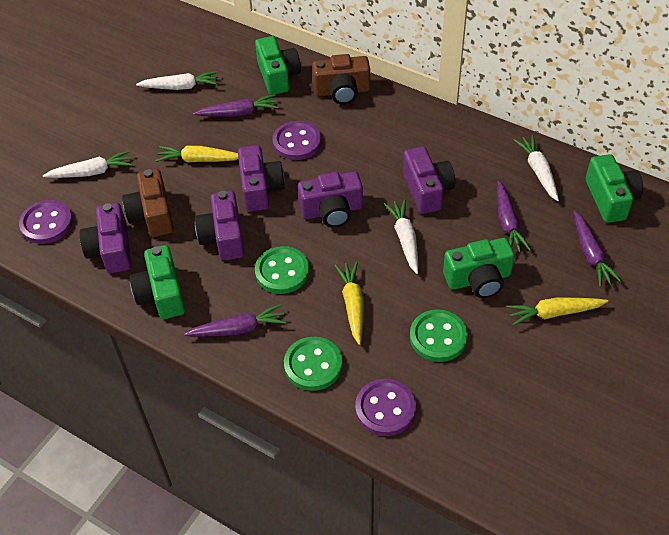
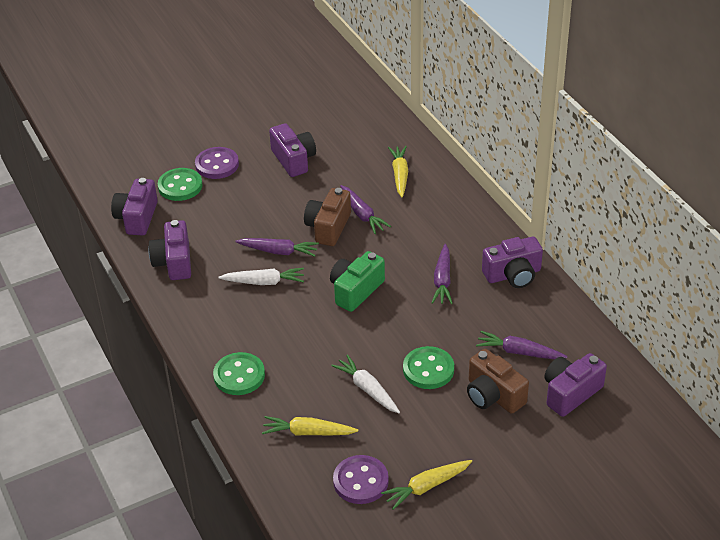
green camera: 4 -> 1
purple button: 3 -> 2
white carrot: 4 -> 2

